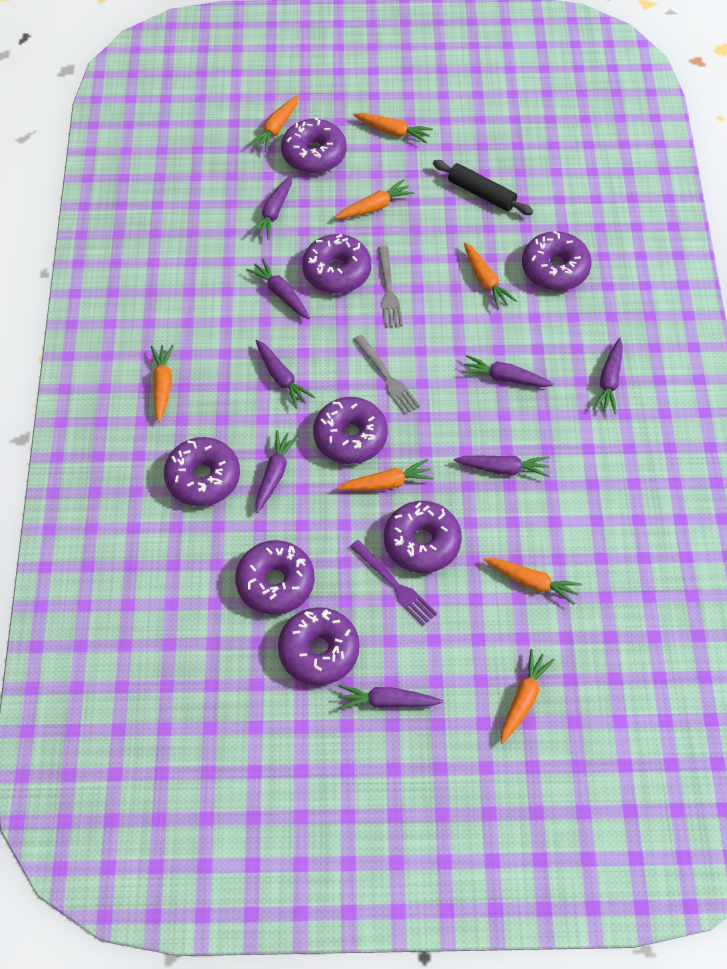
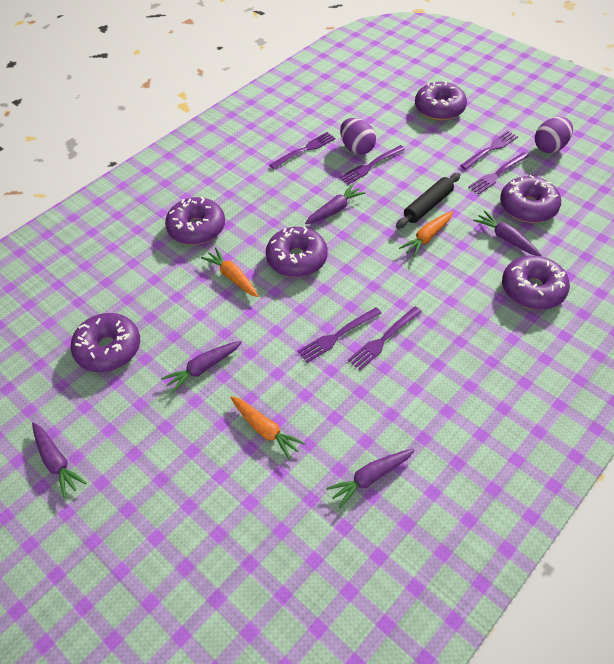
grey fork: 2 -> 0
orange carrot: 8 -> 3
purple carrot: 8 -> 5
purple donut: 8 -> 6
purple egg: 0 -> 2
purple fork: 1 -> 6

